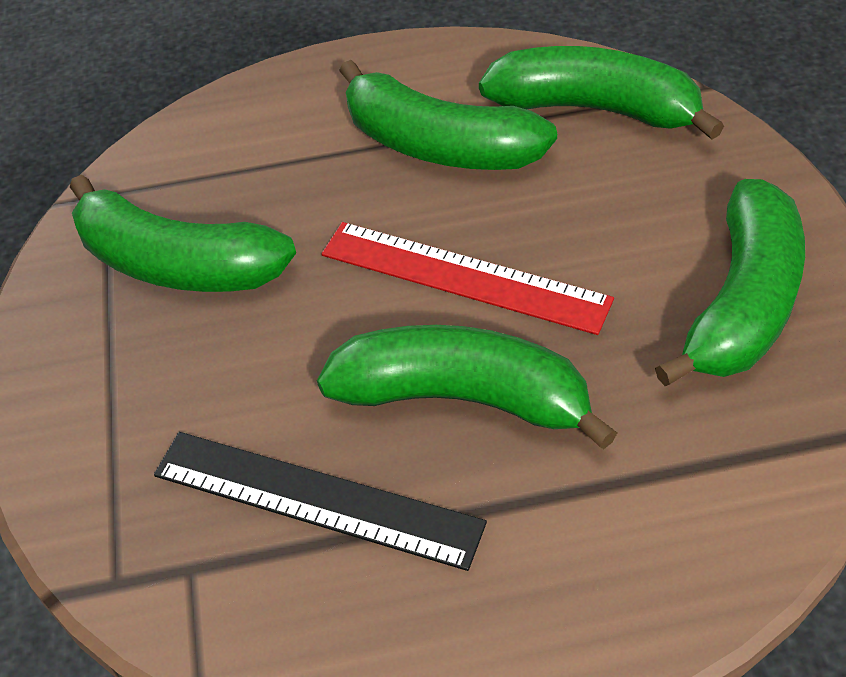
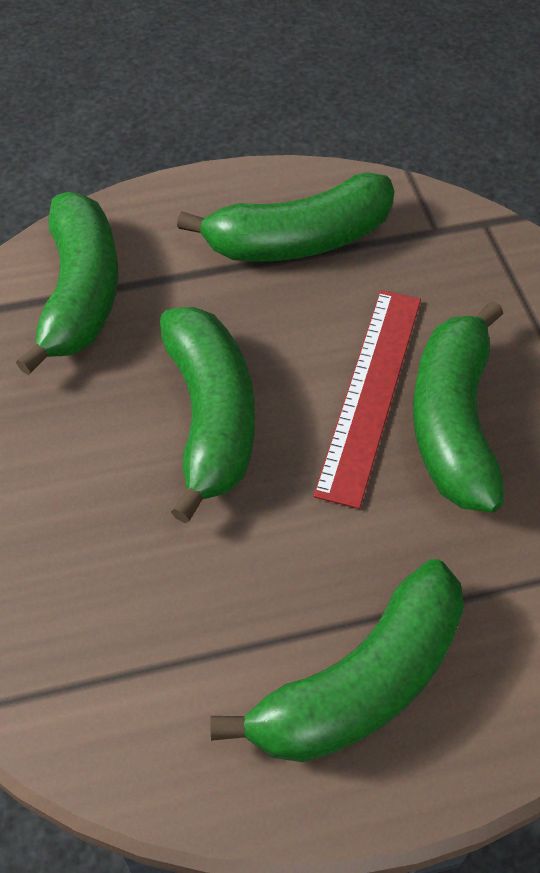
black ruler: 1 -> 0

